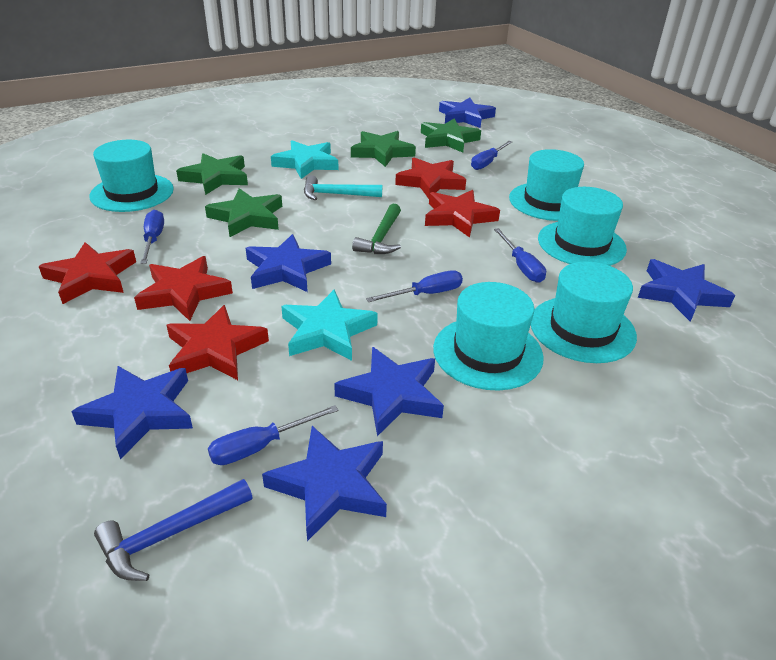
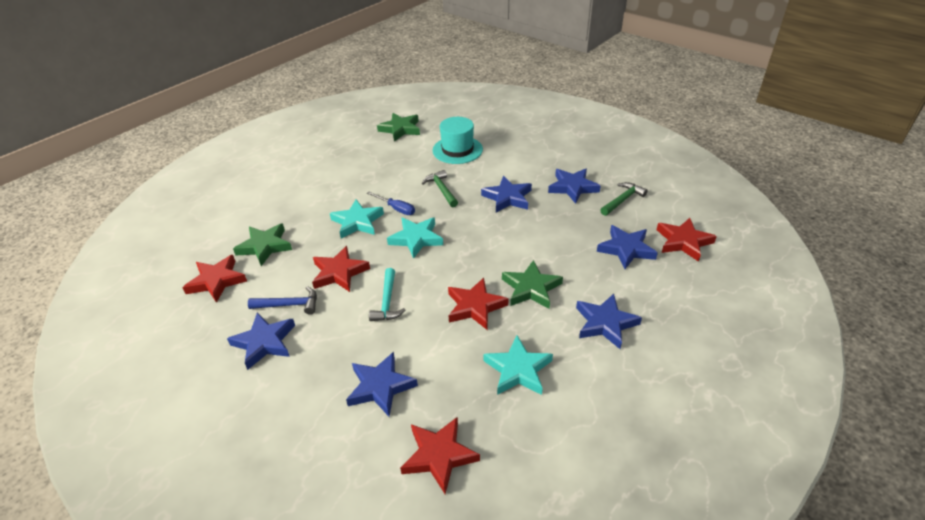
blue screwdriver: 5 -> 1
green hammer: 1 -> 2
green star: 4 -> 3
turquoise hat: 5 -> 1
turquoise star: 2 -> 3

